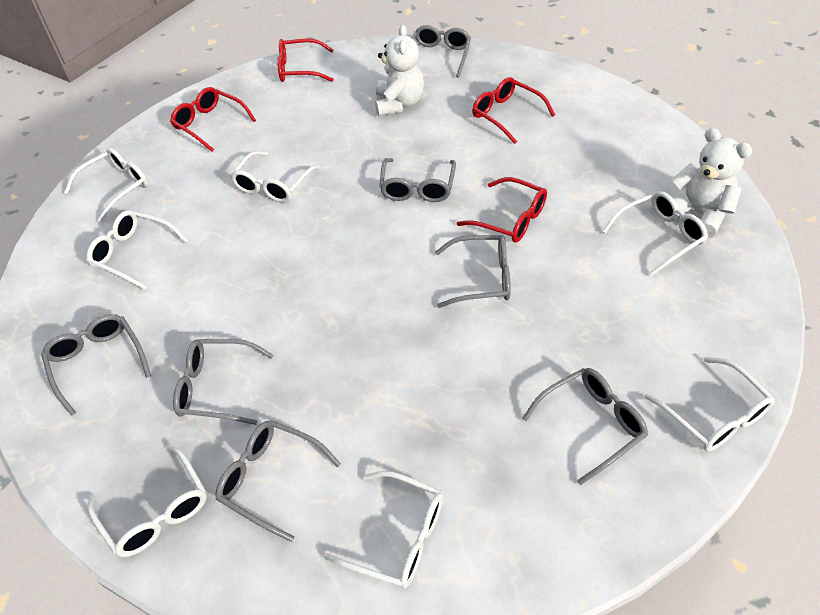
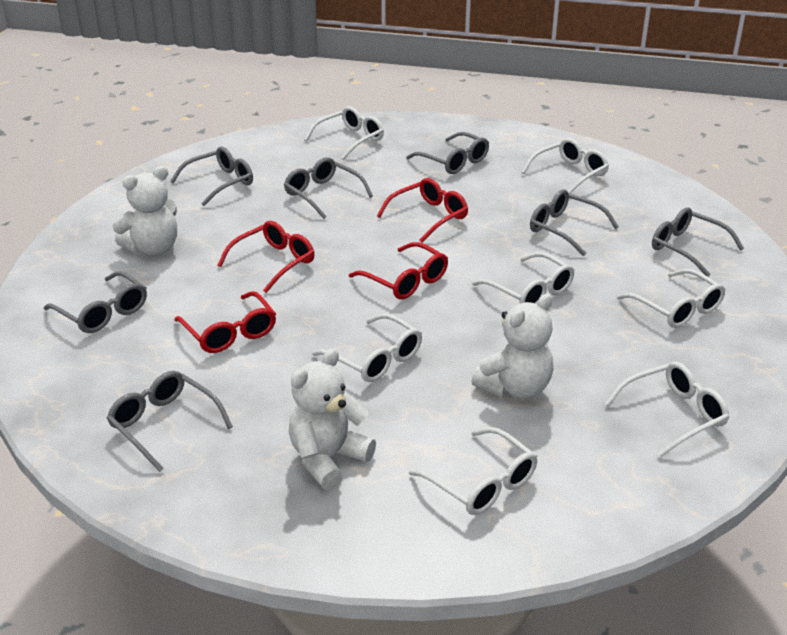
white teddy bear: 2 -> 3

